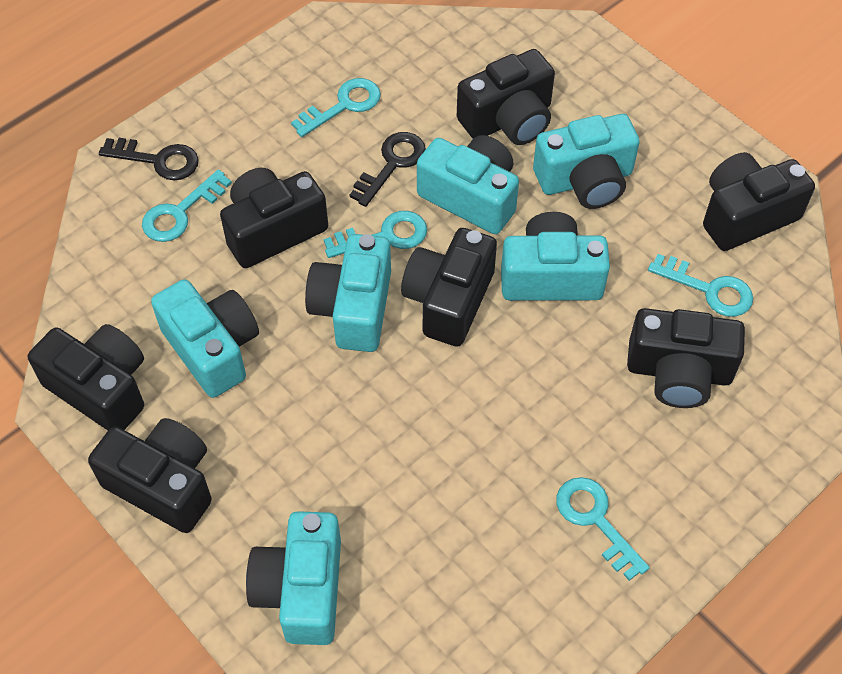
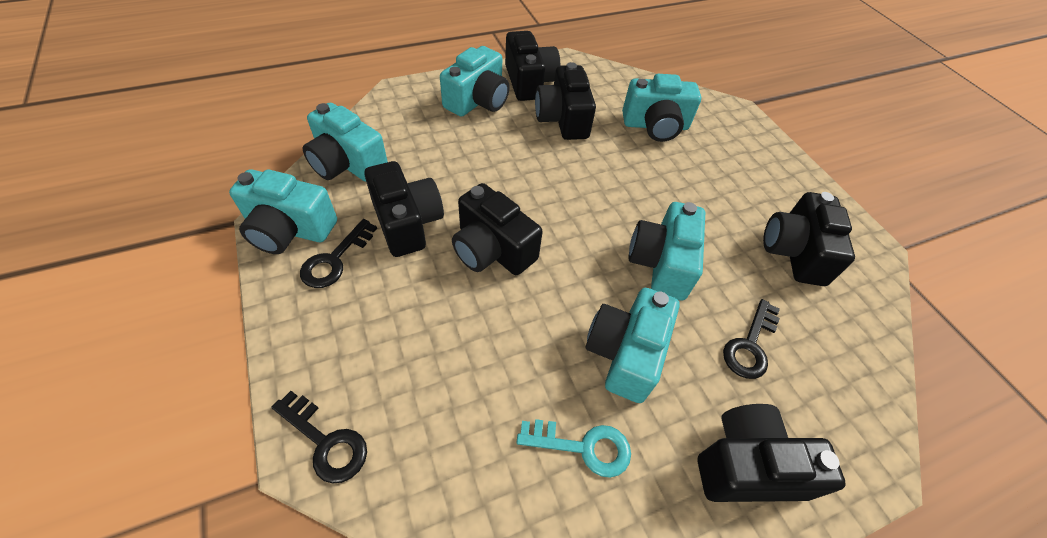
black camera: 7 -> 6
black key: 2 -> 3
turquoise key: 5 -> 1

